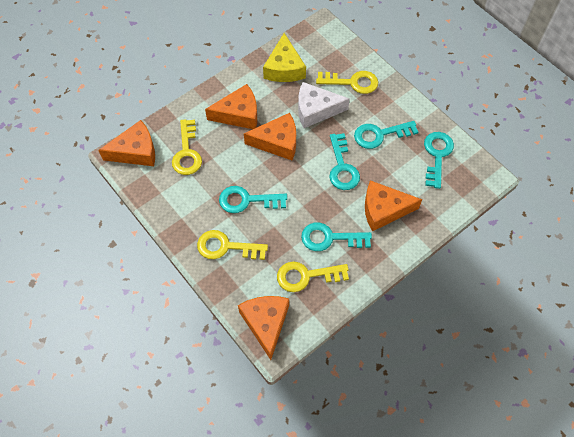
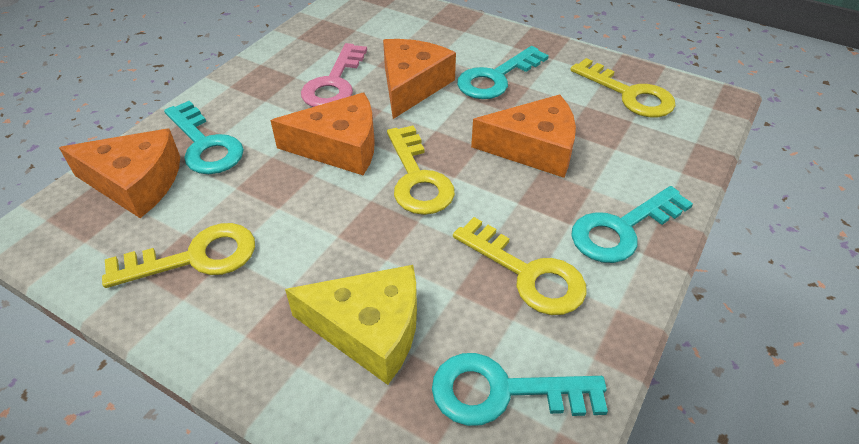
orange cheese: 5 -> 4
pink key: 0 -> 1
turquoise key: 5 -> 4
white cheese: 1 -> 0

